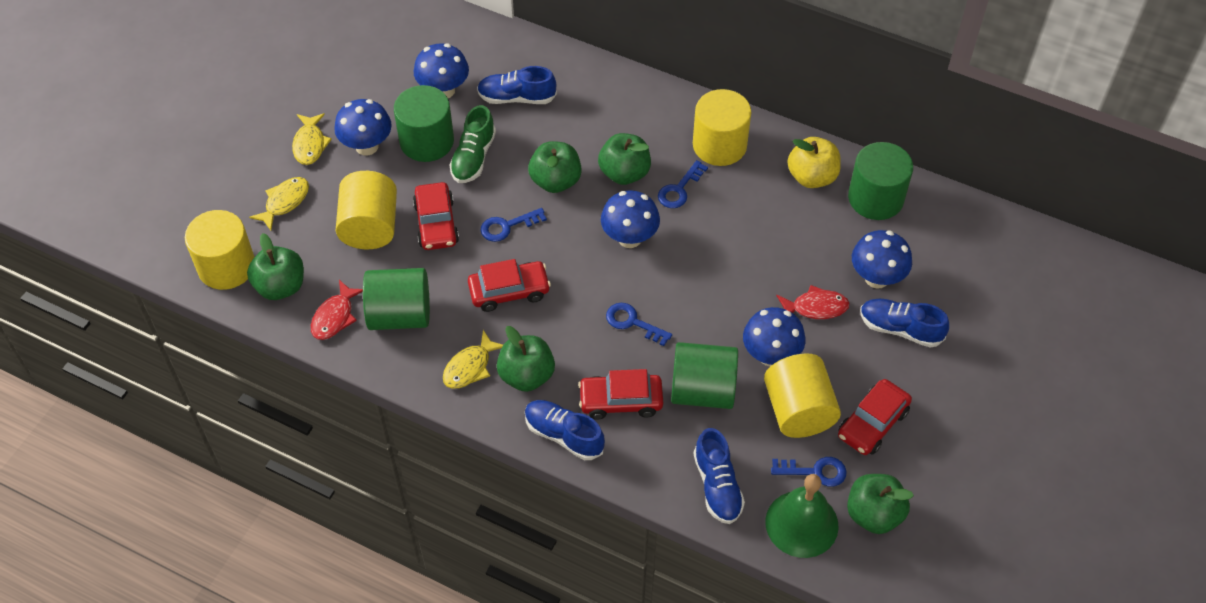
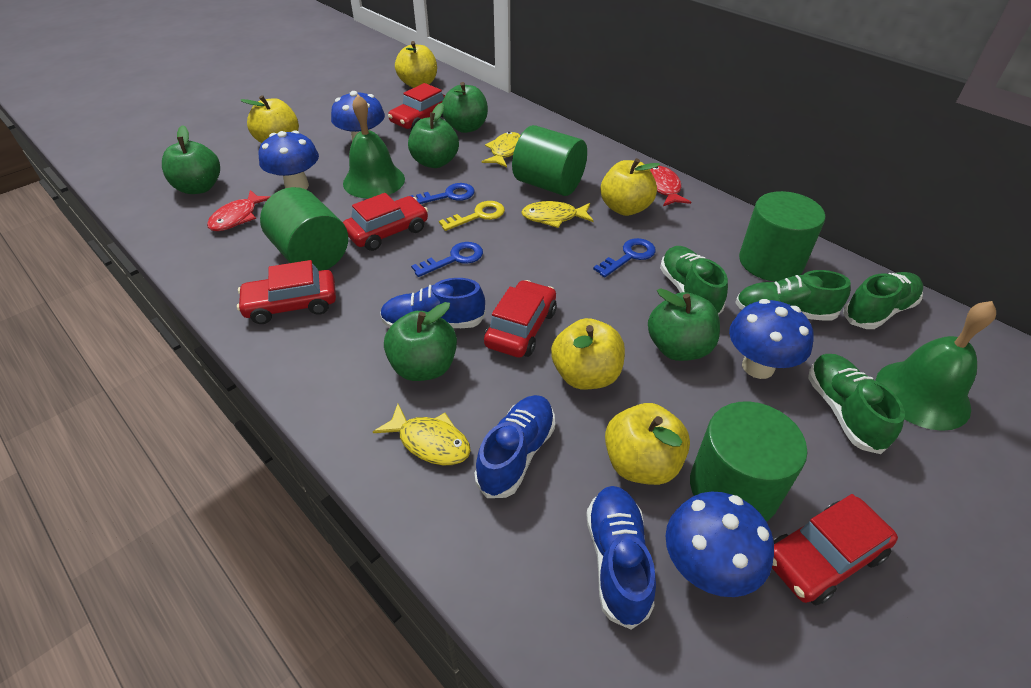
blue key: 4 -> 3
blue mushroom: 5 -> 4
blue shoe: 4 -> 3
green bell: 1 -> 2
green shoe: 1 -> 4
red car: 4 -> 5
yellow apple: 1 -> 5
yellow cylinder: 4 -> 0
yellow key: 0 -> 1

